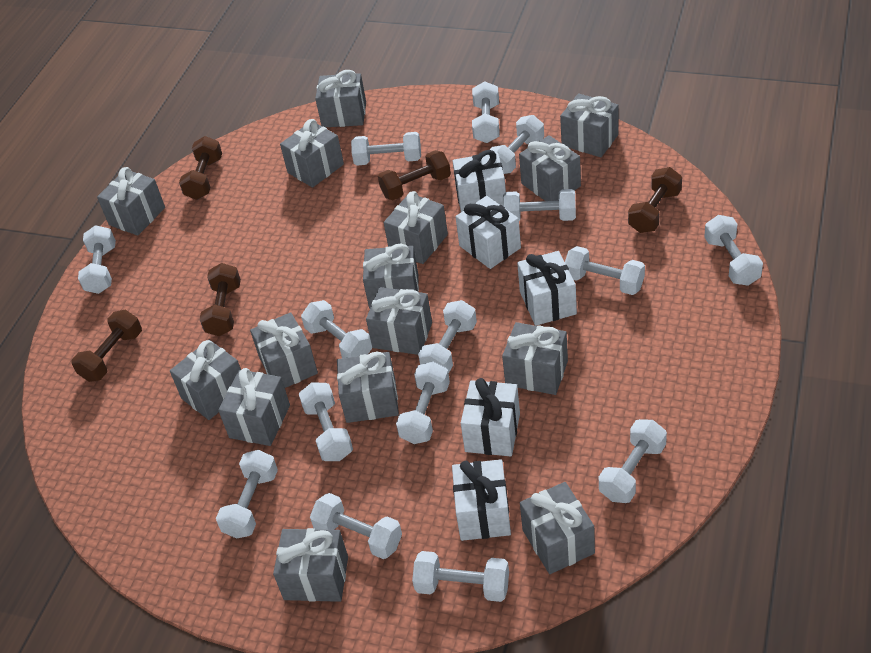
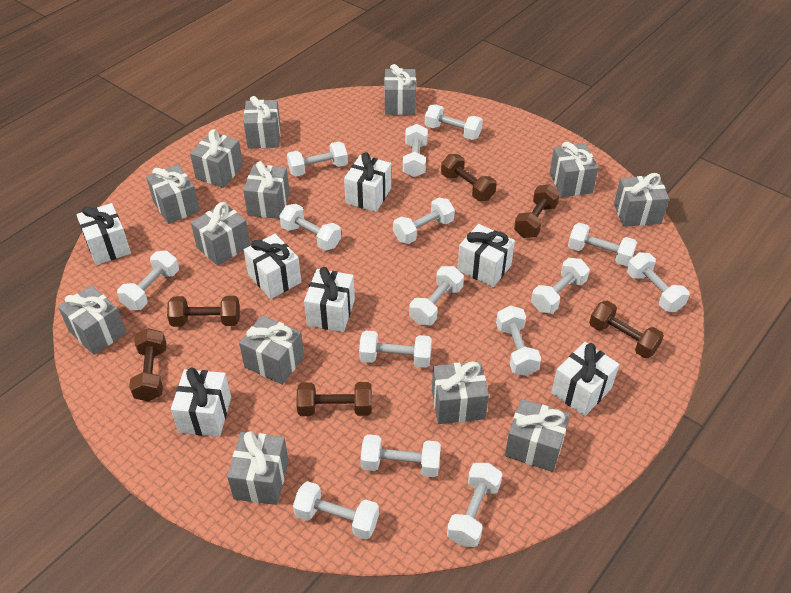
brown dumbbell: 5 -> 6
grey gift: 15 -> 13
white gift: 5 -> 7

